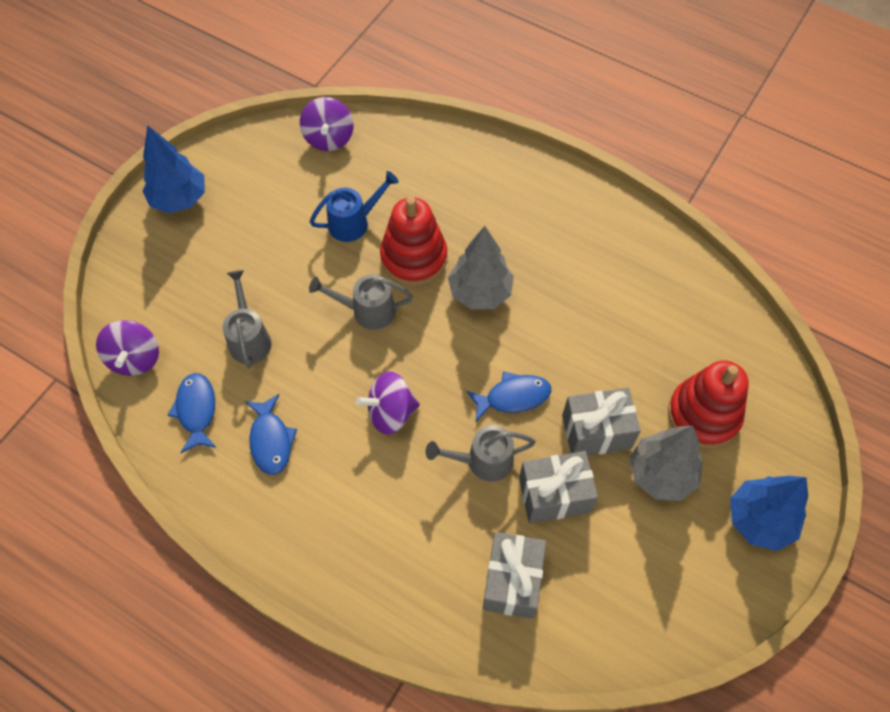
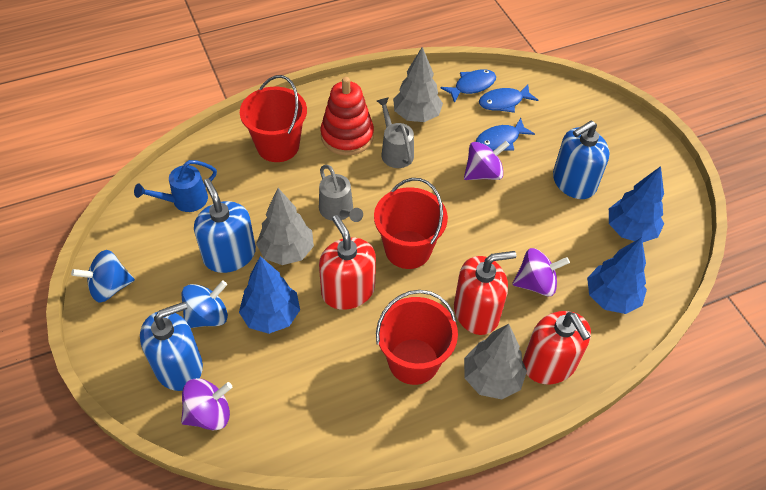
blue soap dispenser: 0 -> 3
blue spinning top: 0 -> 2
blue tree: 2 -> 3
grey gift: 3 -> 0
grey tree: 2 -> 3
grey watering can: 3 -> 2
red bucket: 0 -> 3
red soap dispenser: 0 -> 3
red stacking toy: 2 -> 1

